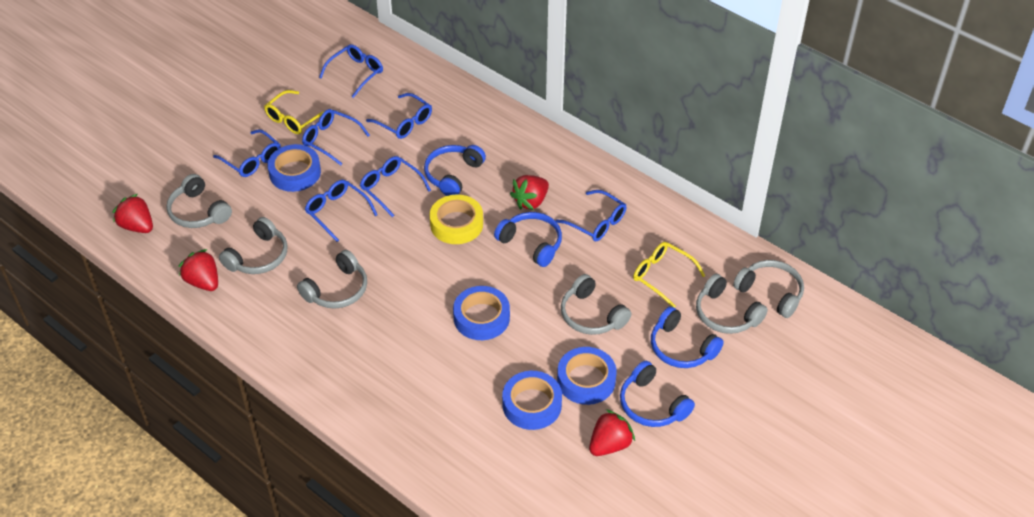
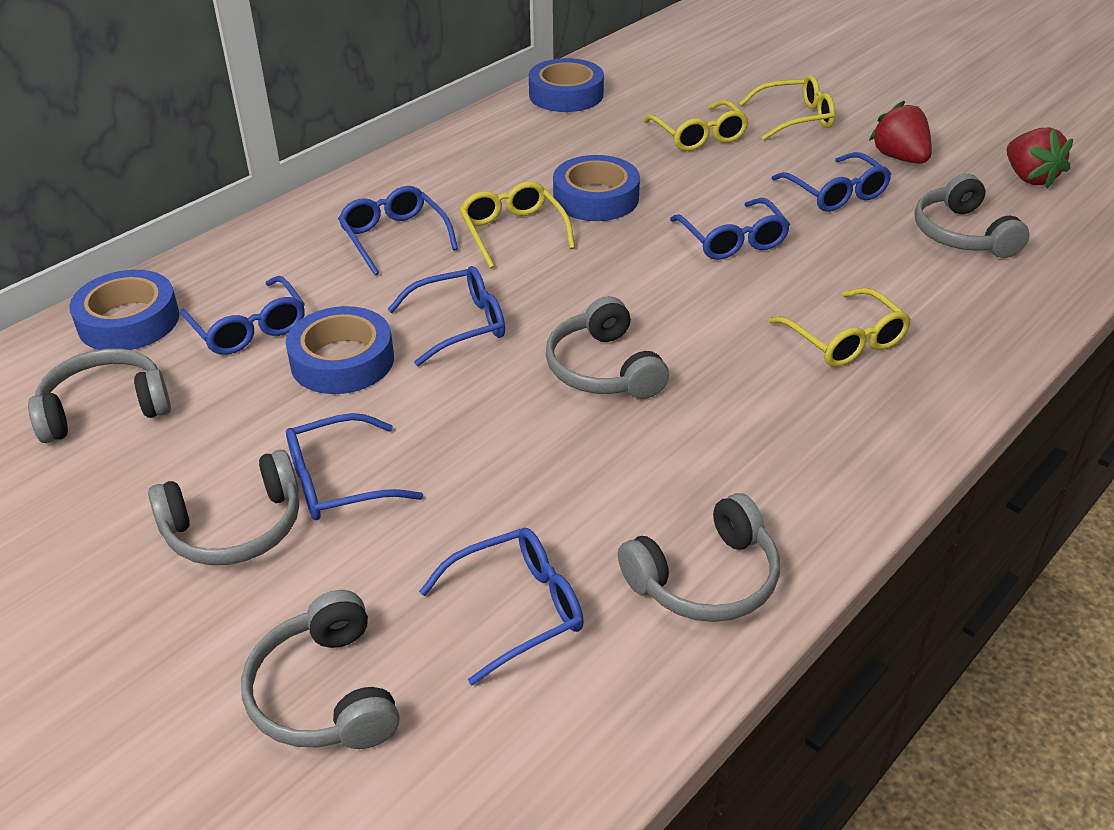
blue headphones: 4 -> 0
red strawberry: 4 -> 2
yellow glasses: 2 -> 4
yellow tape: 1 -> 0

